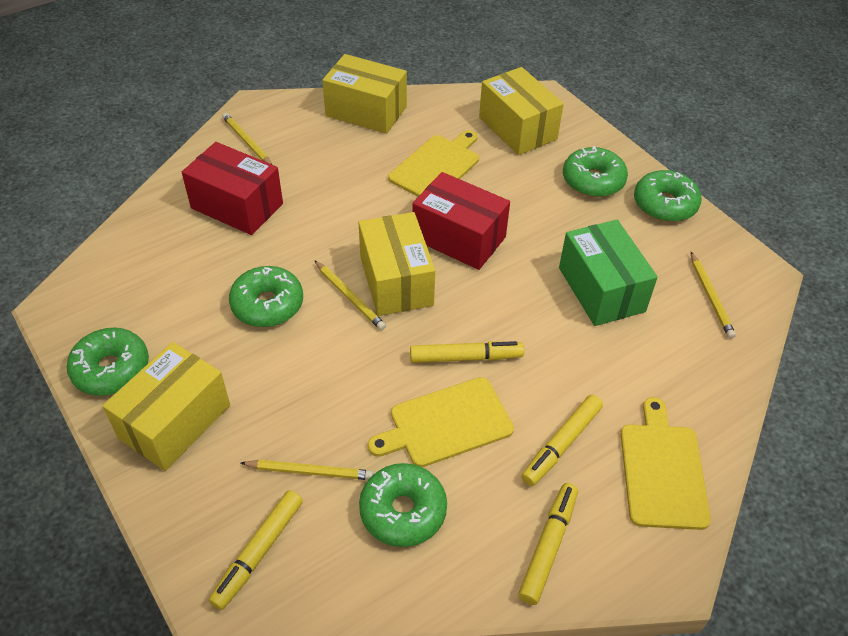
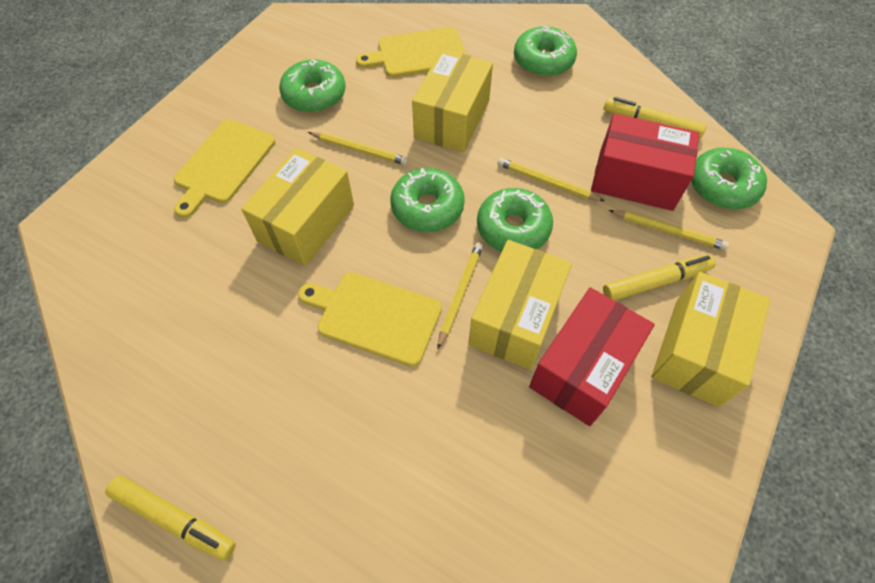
green box: 1 -> 0
yellow marker: 4 -> 3

